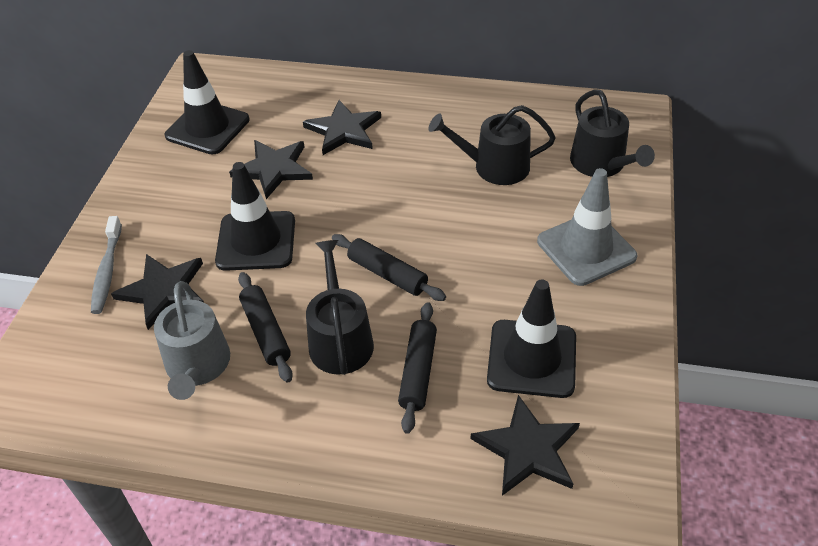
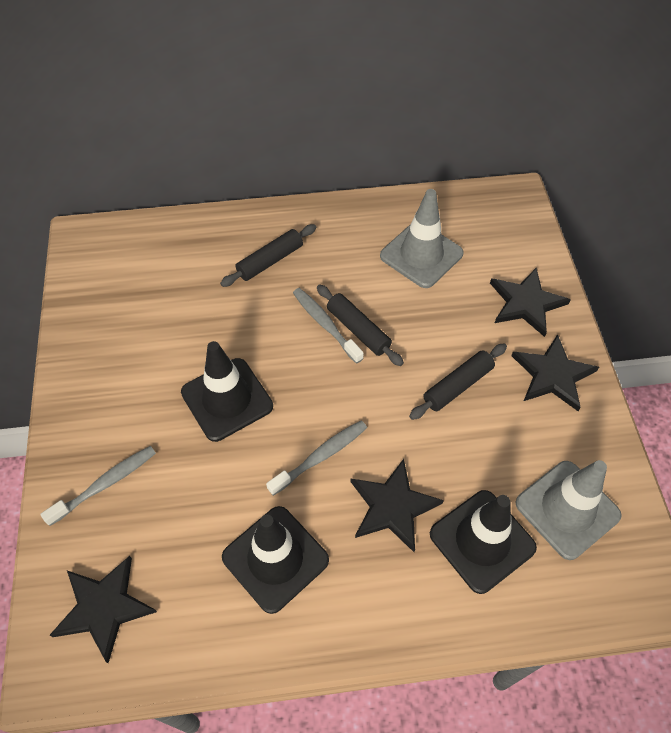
black watering can: 3 -> 0
grey toothbrush: 1 -> 3
grey traffic cone: 1 -> 2
grey watering can: 1 -> 0

